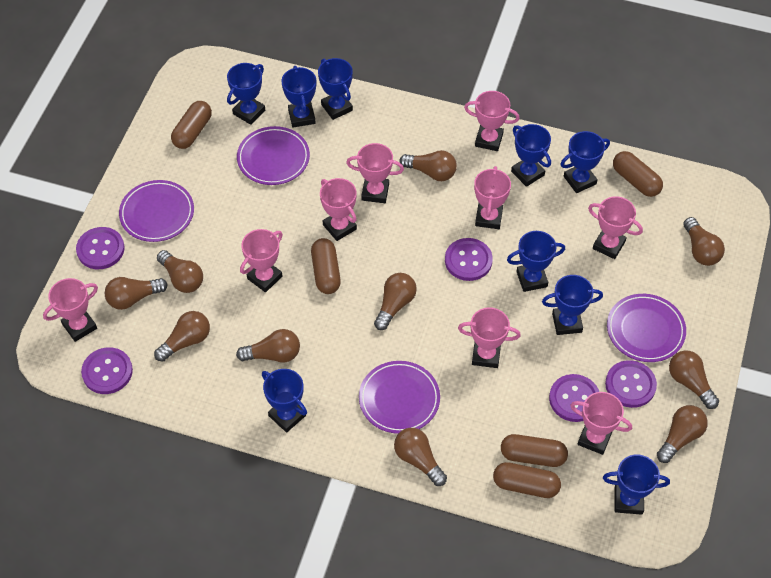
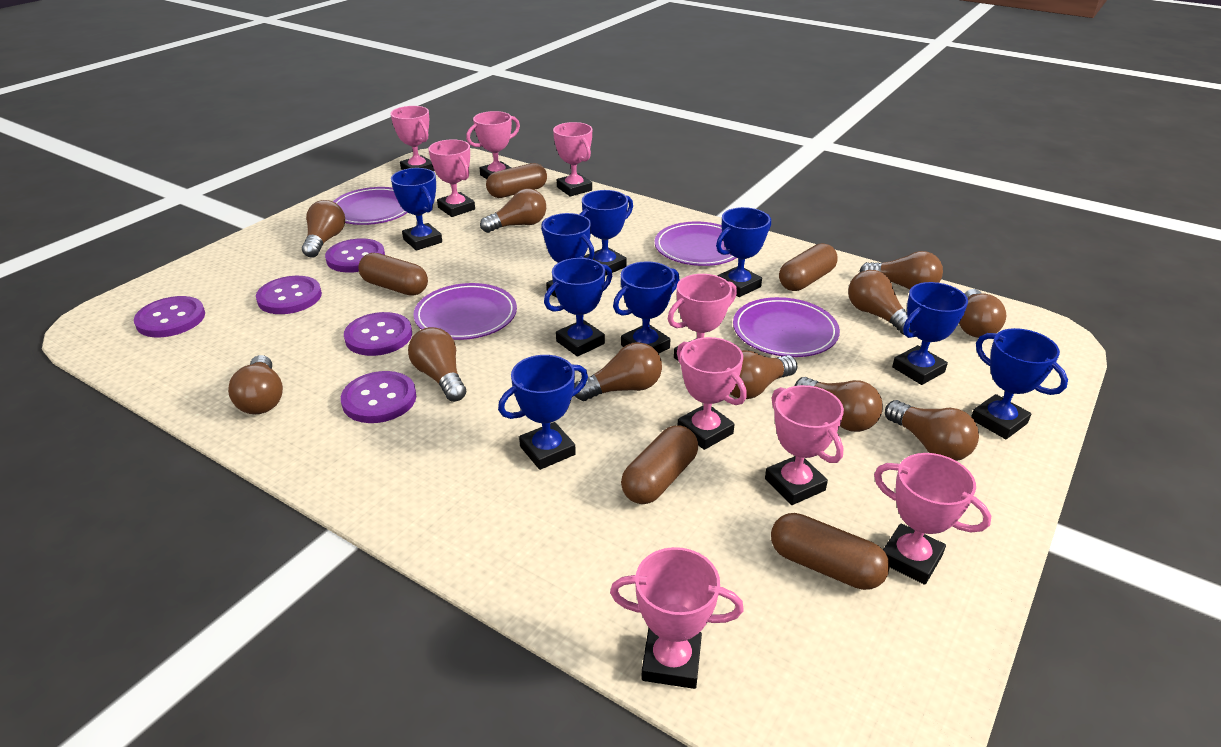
brown light bulb: 10 -> 11

